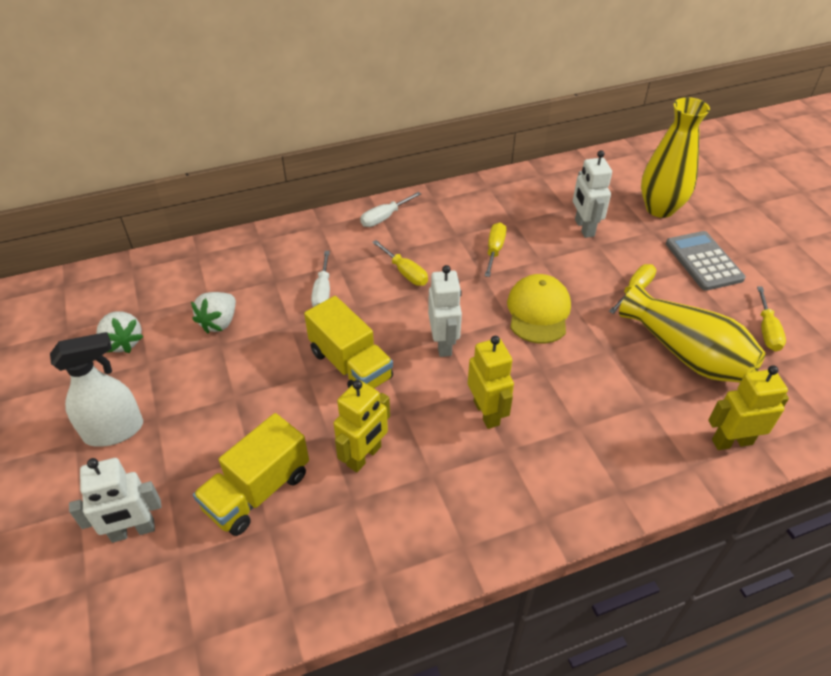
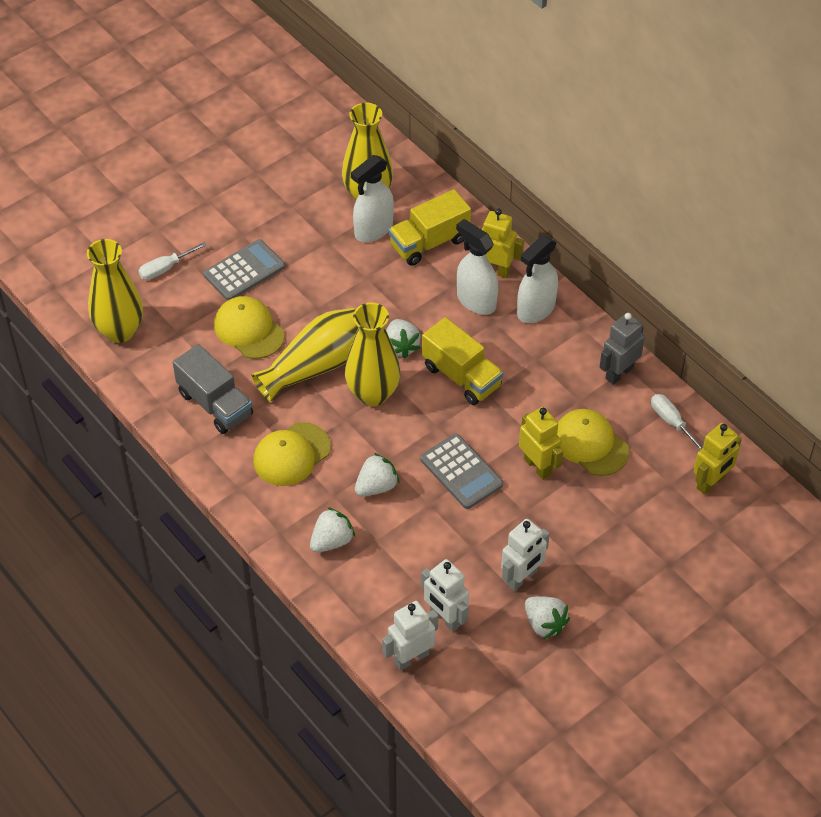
grey calculator: 1 -> 2
grey robot: 0 -> 1
grey truck: 0 -> 1
white spray bottle: 1 -> 3
white strawberry: 2 -> 4
yellow cap: 1 -> 3
yellow screwdriver: 4 -> 0
yellow vase: 2 -> 4

